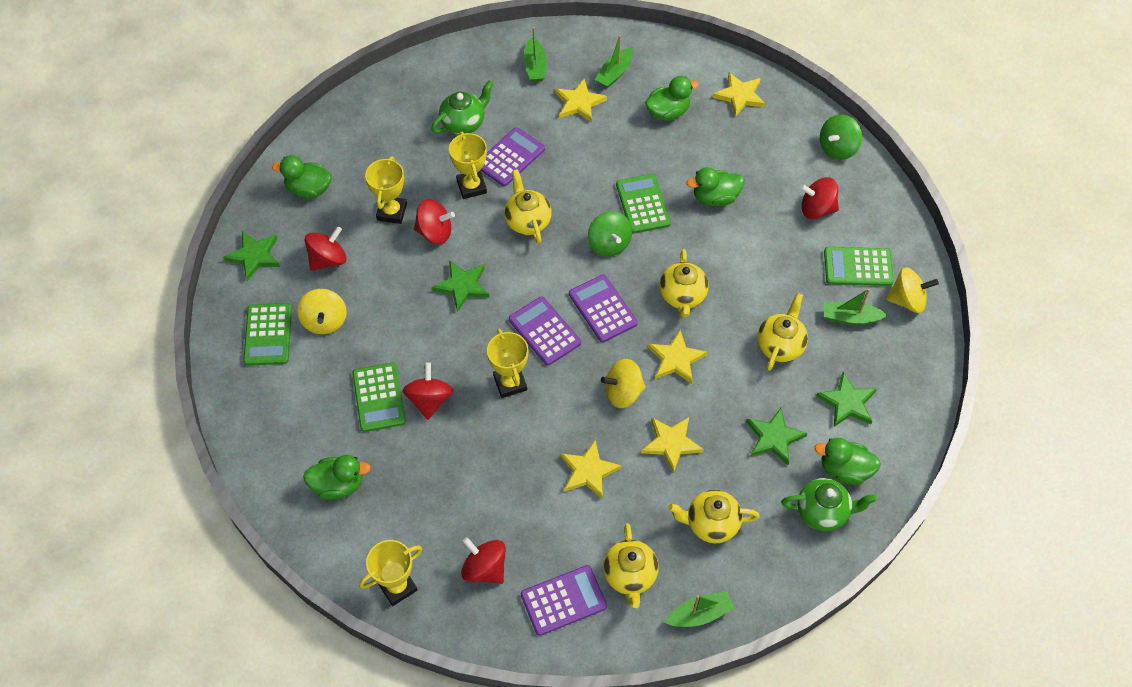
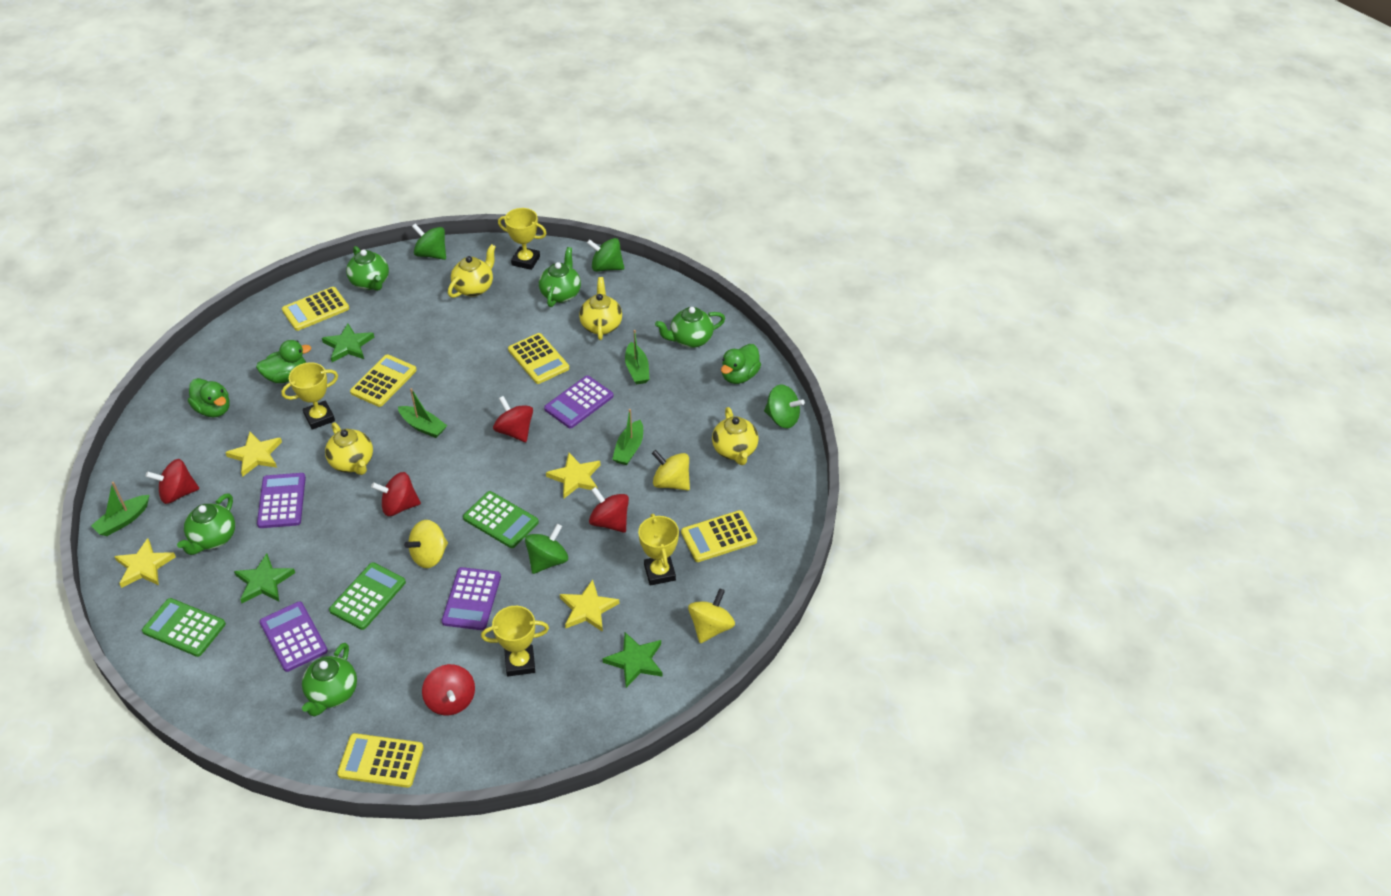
green calculator: 4 -> 3
green duck: 5 -> 3
green spinning top: 2 -> 4
green star: 4 -> 3
green teapot: 2 -> 5
yellow calculator: 0 -> 5
yellow star: 5 -> 4
yellow teapot: 5 -> 4

